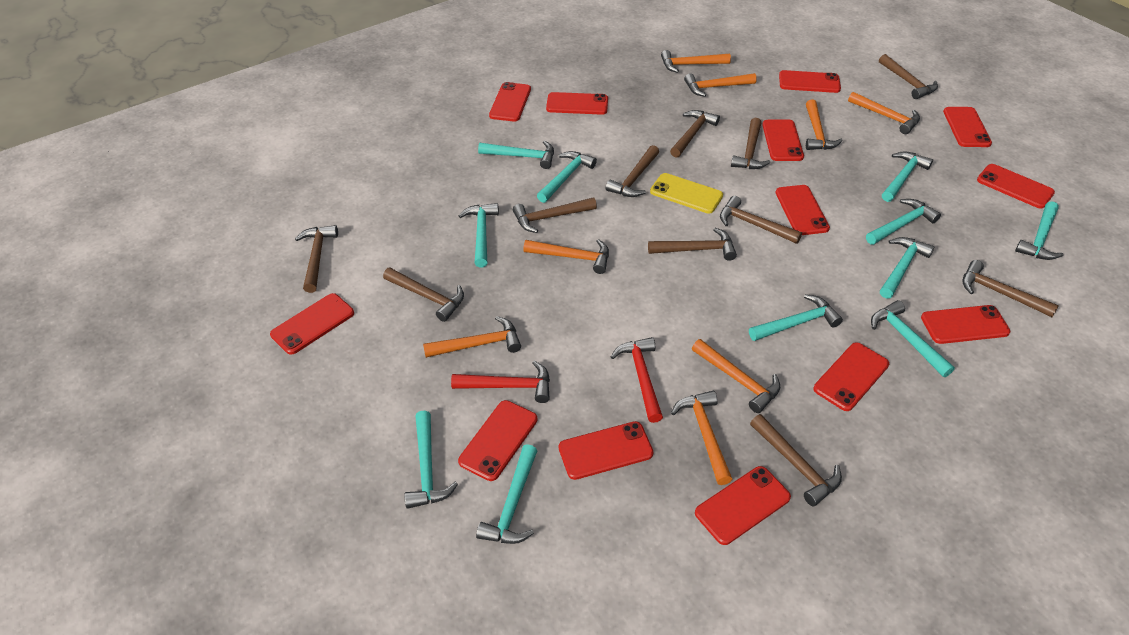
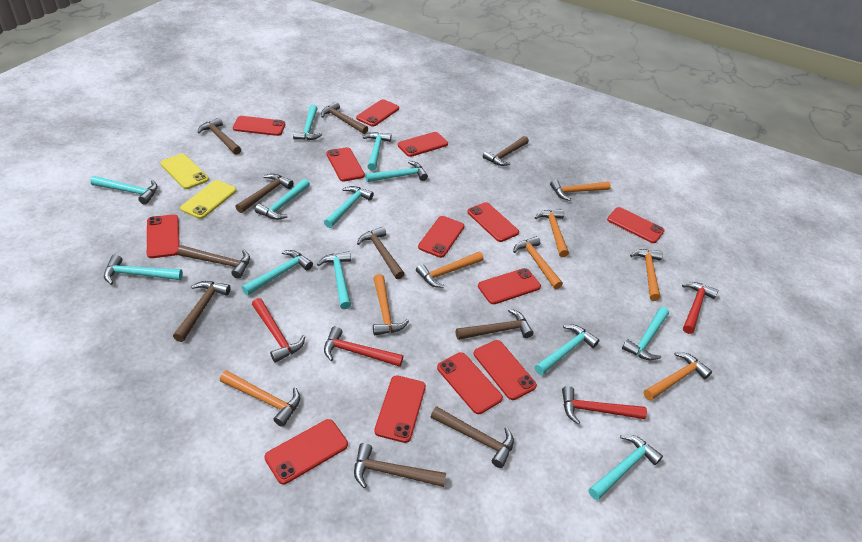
brown hammer: 11 -> 10
red hammer: 2 -> 4
turquoise hammer: 11 -> 12
yellow phone: 1 -> 2

